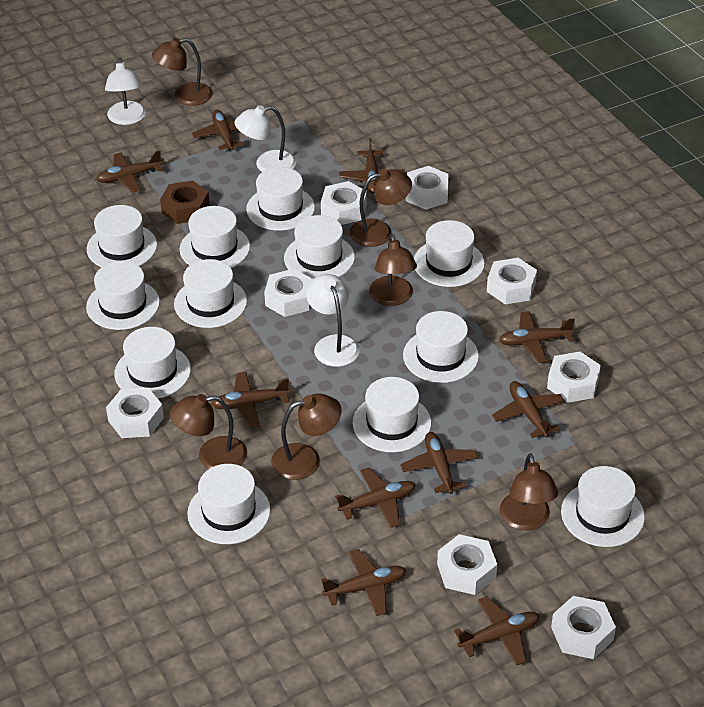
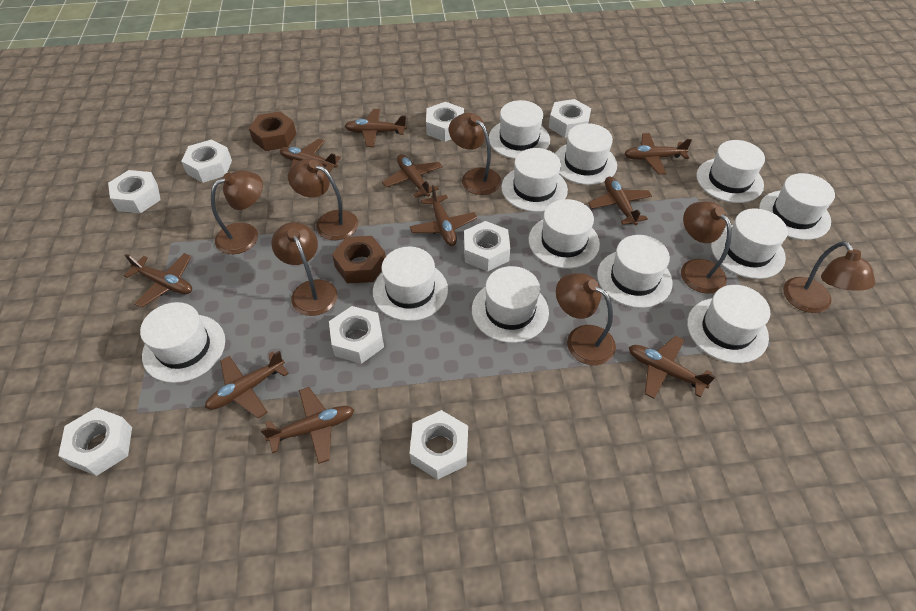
brown lamp: 6 -> 7
brown nut: 1 -> 2
white lamp: 3 -> 0

